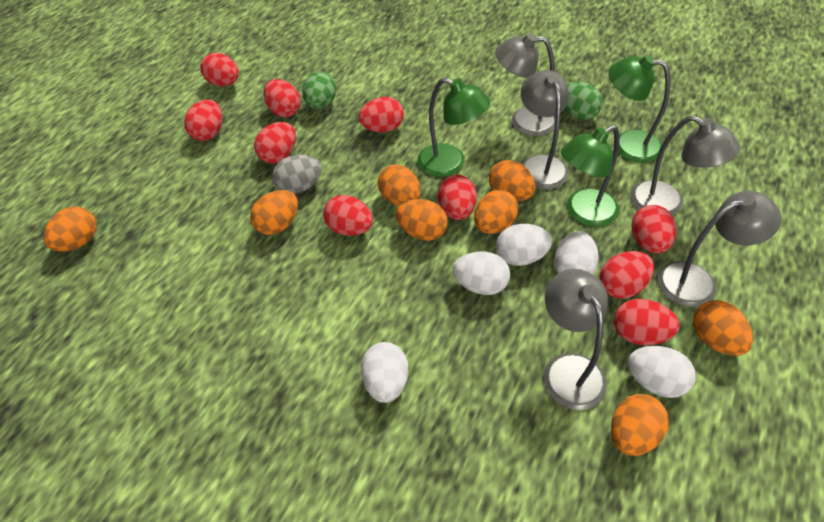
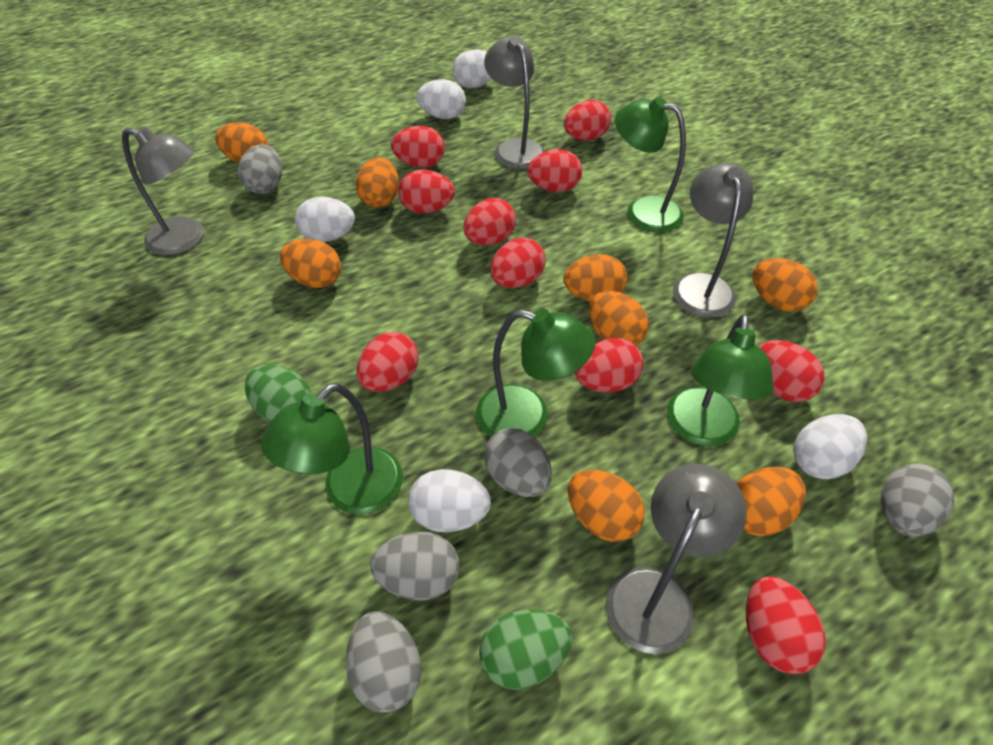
green lamp: 3 -> 4
grey egg: 1 -> 5
grey lamp: 5 -> 4

